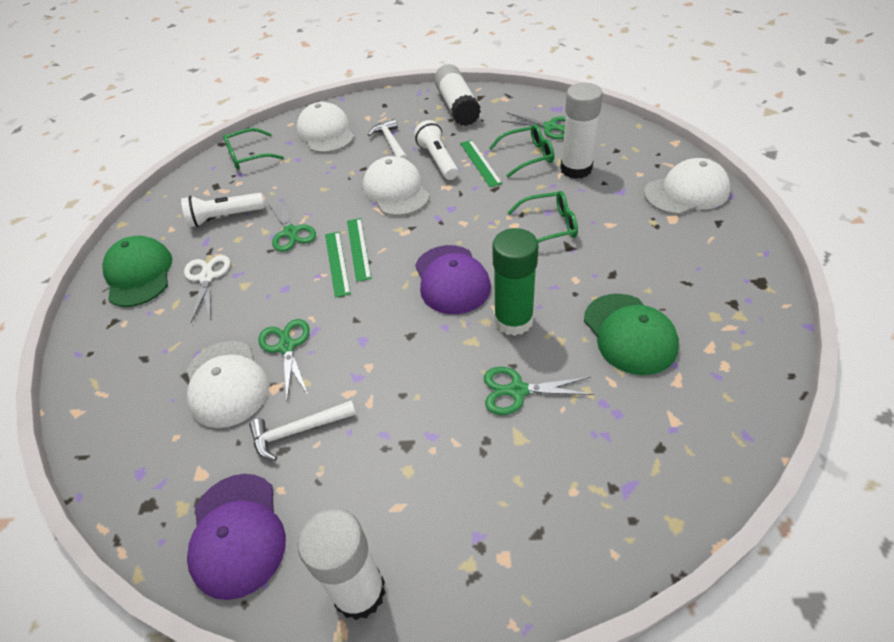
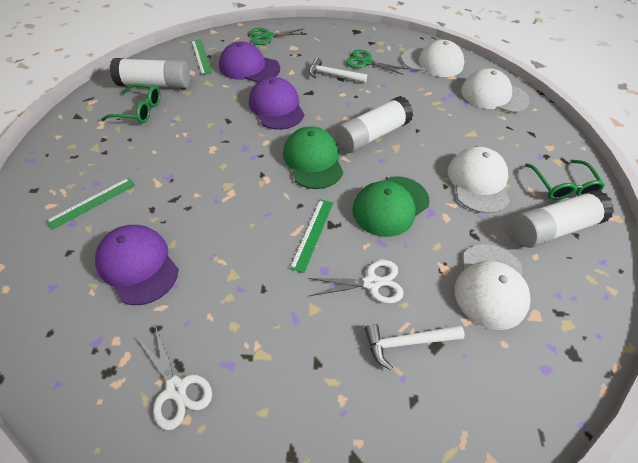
green glasses: 3 -> 2
green glue stick: 1 -> 0
green scissors: 4 -> 2
purple cap: 2 -> 3
white flashlight: 2 -> 0
white scissors: 1 -> 2

